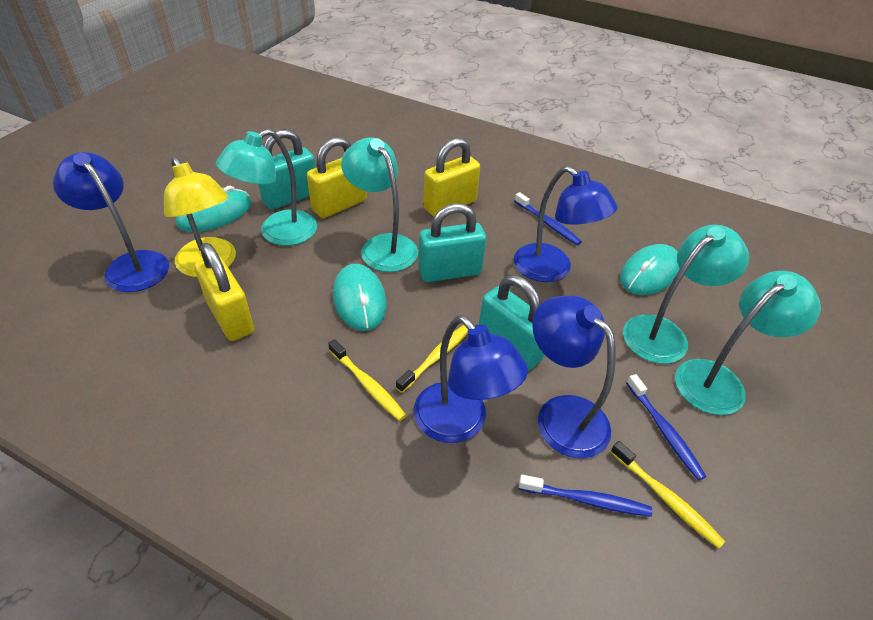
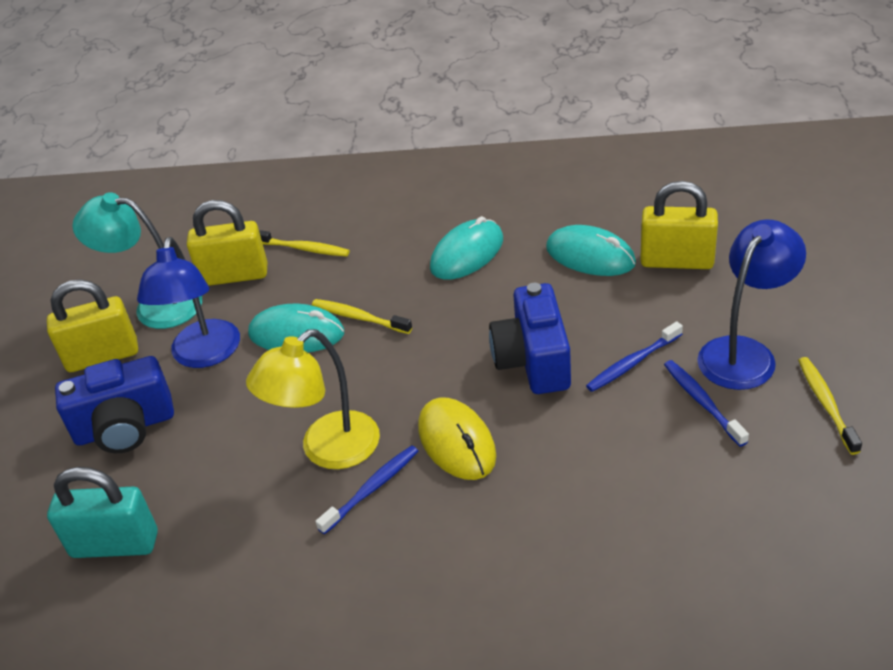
blue camera: 0 -> 2
blue lamp: 4 -> 2
turquoise lamp: 4 -> 1
turquoise padlock: 3 -> 1
yellow mouse: 0 -> 1

